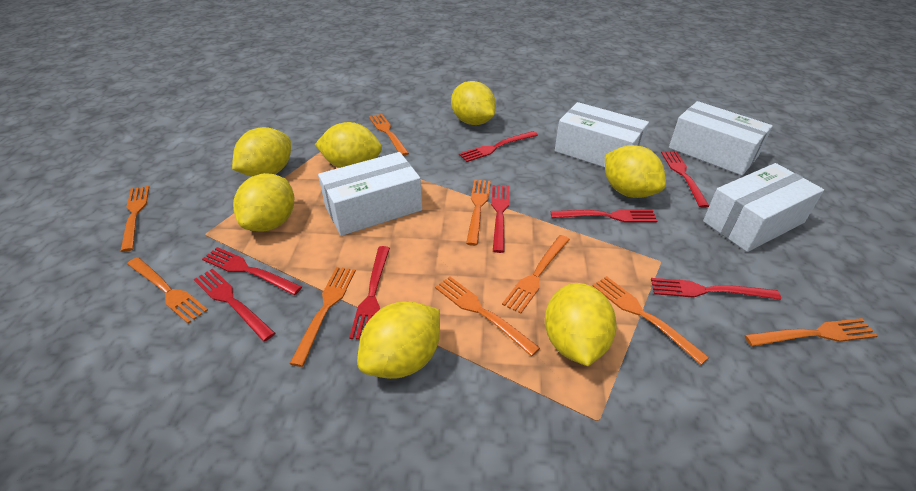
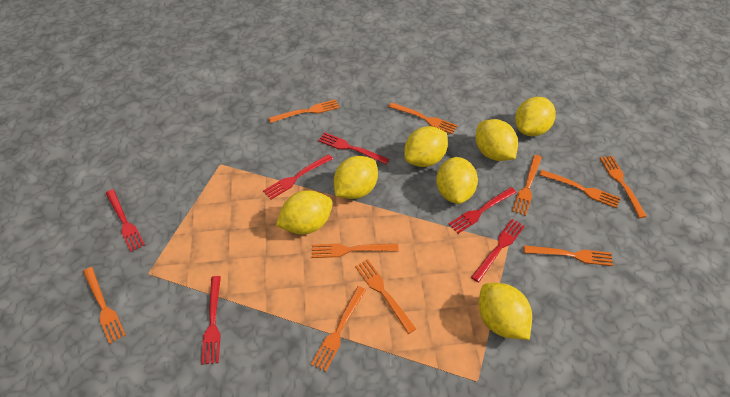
orange fork: 9 -> 10
red fork: 8 -> 6
white box: 4 -> 0

